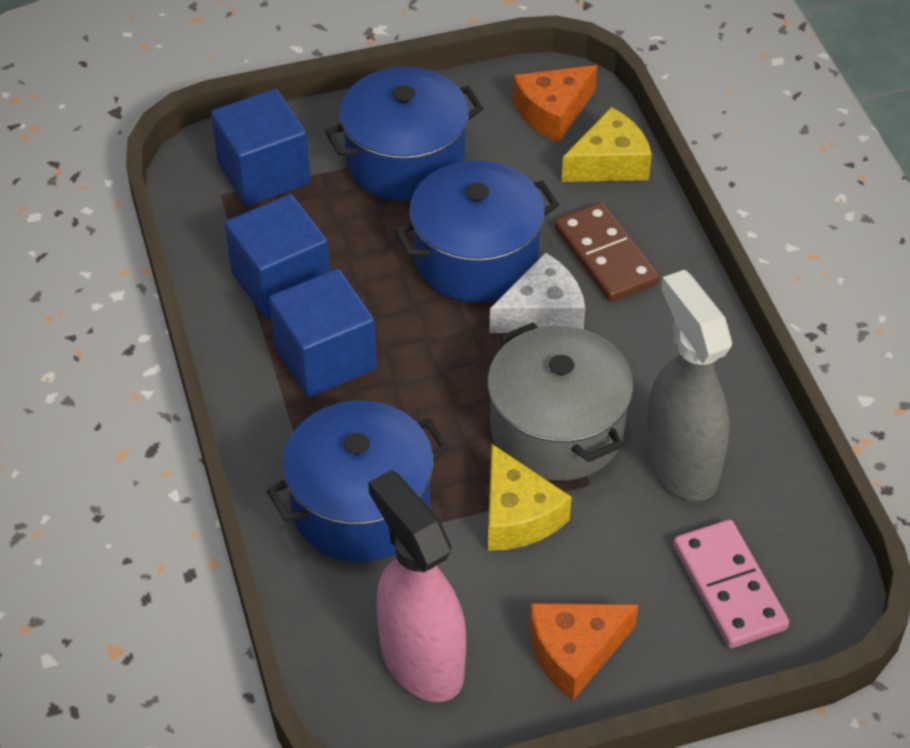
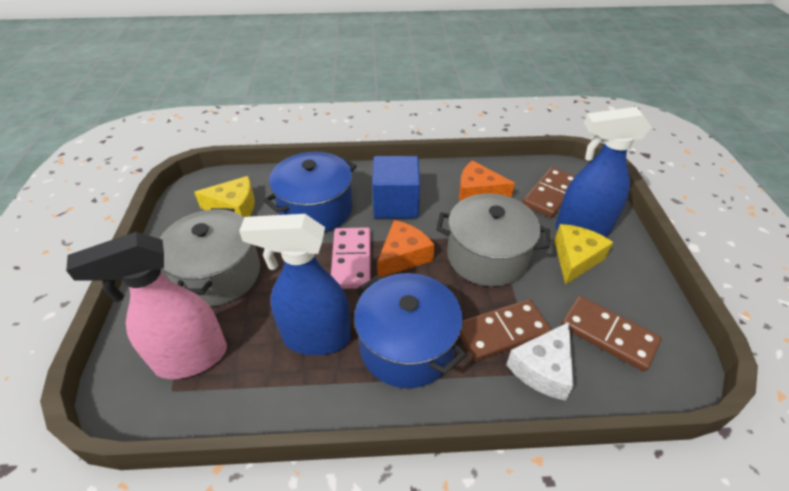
blue cube: 3 -> 1
blue pot: 3 -> 2
blue spray bottle: 0 -> 2
brown domino: 1 -> 3
grey pot: 1 -> 2
grey spray bottle: 1 -> 0

